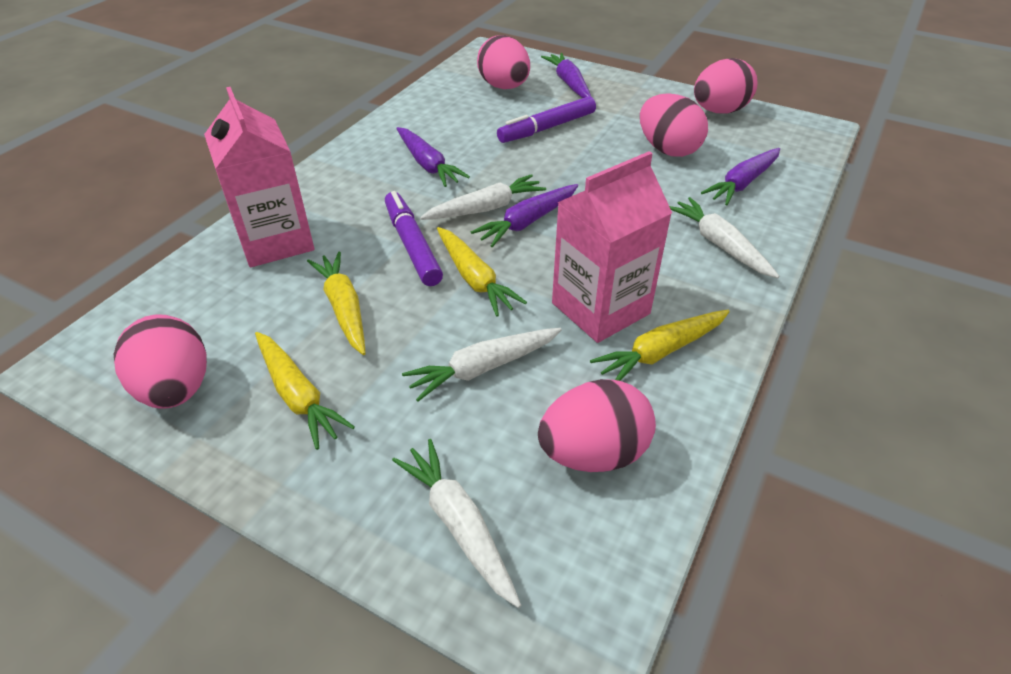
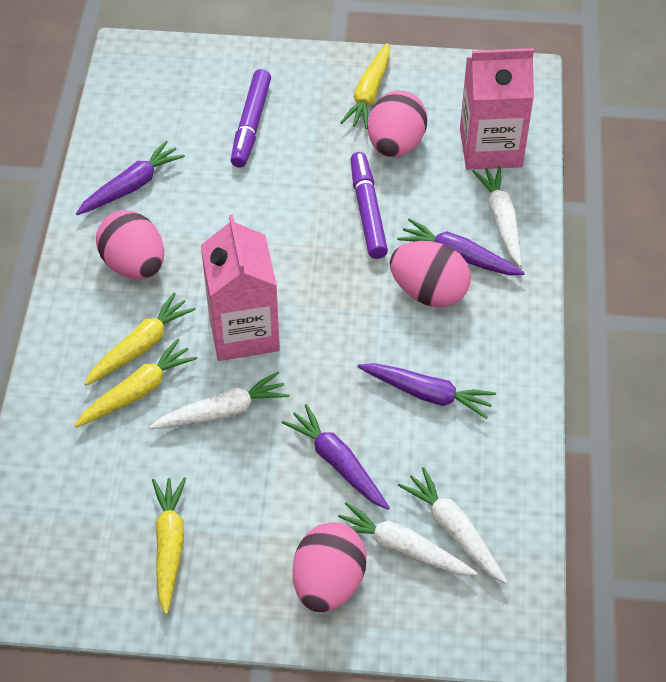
pink egg: 5 -> 4

